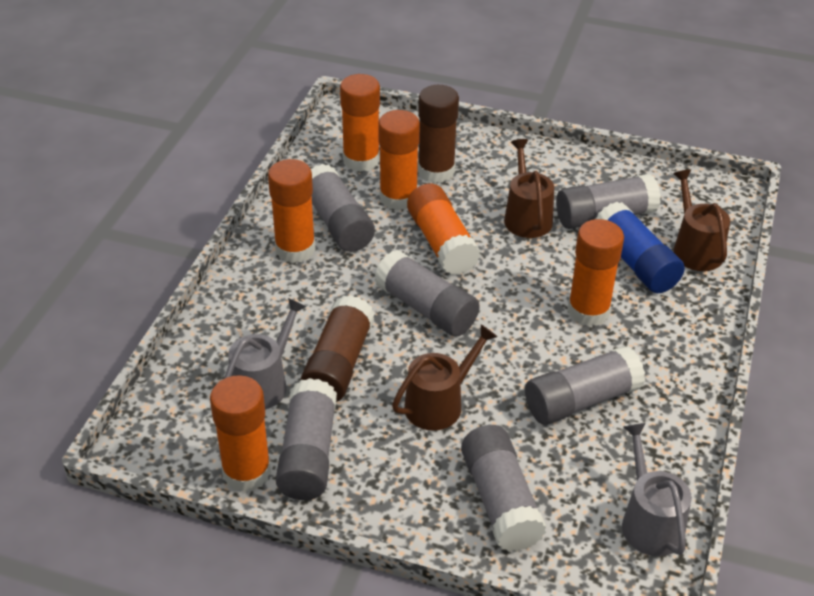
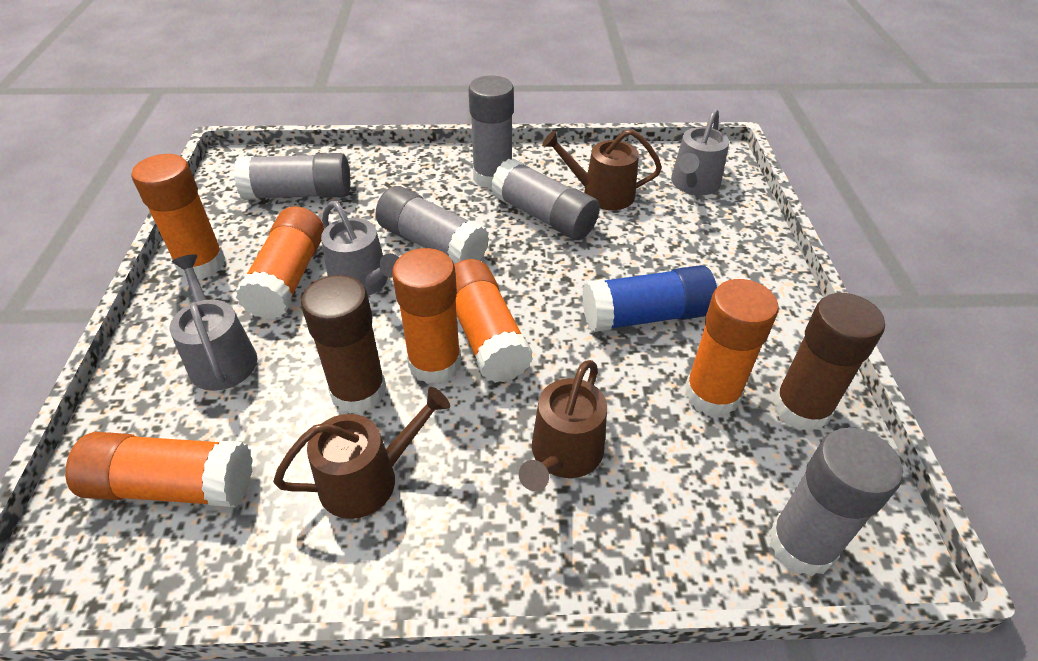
grey glue stick: 6 -> 5
grey watering can: 2 -> 3

